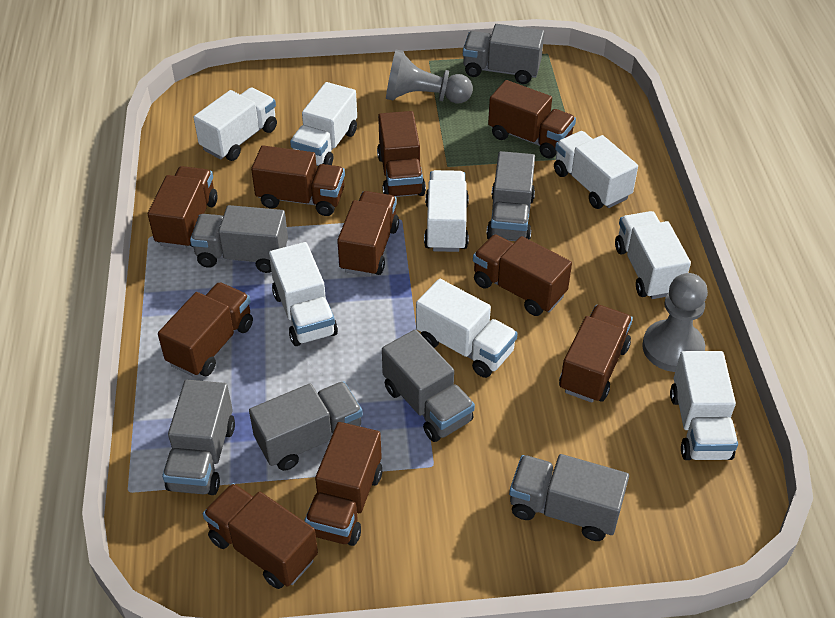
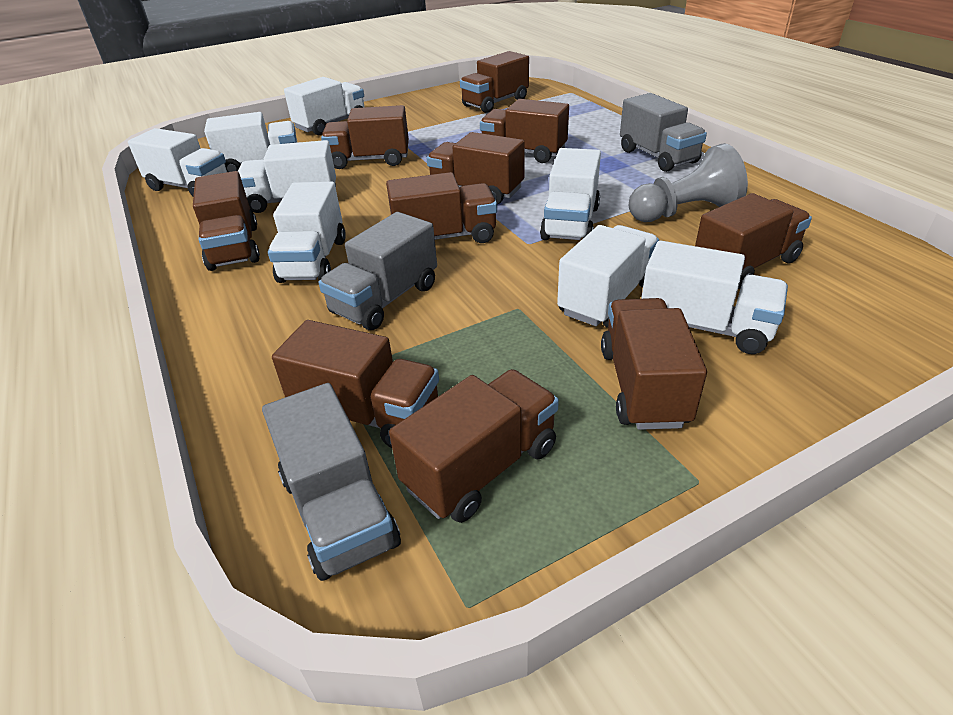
grey pawn: 2 -> 1
grey truck: 7 -> 3

